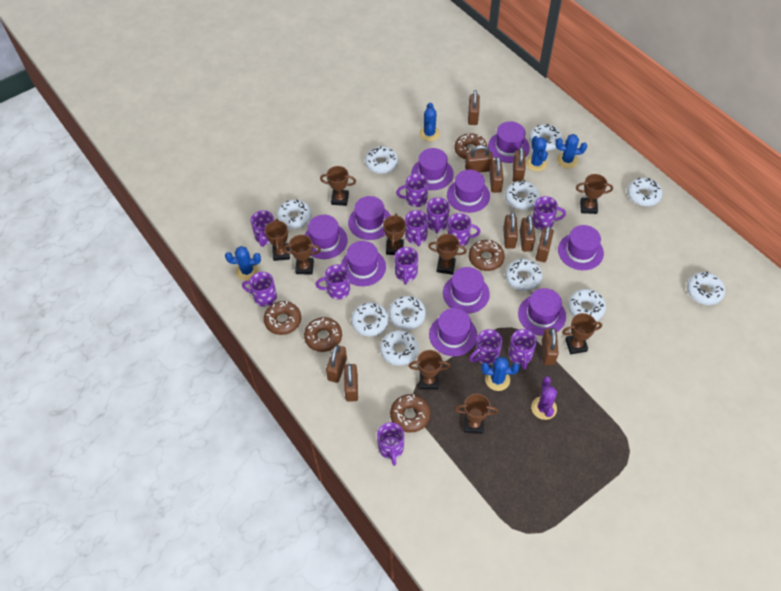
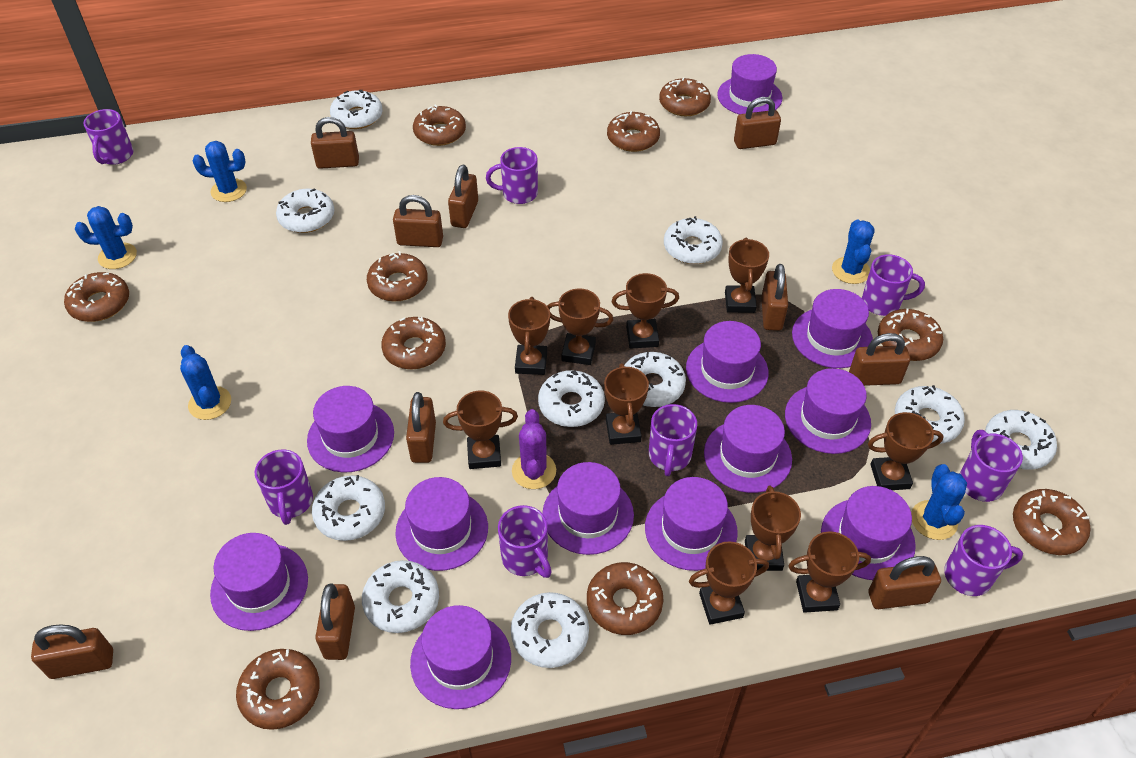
brown donut: 5 -> 10
brown trophy: 9 -> 10
purple hat: 10 -> 12
purple mug: 12 -> 8
white donut: 11 -> 10

